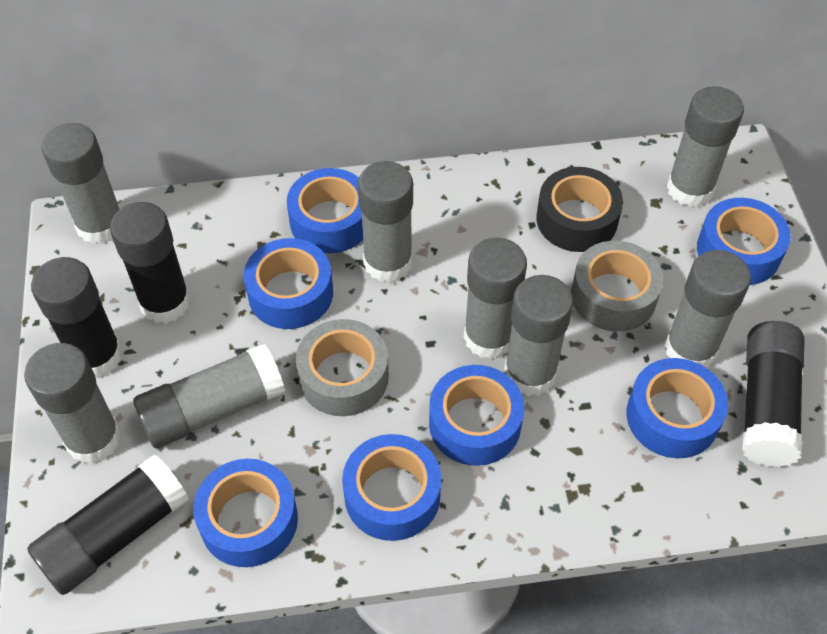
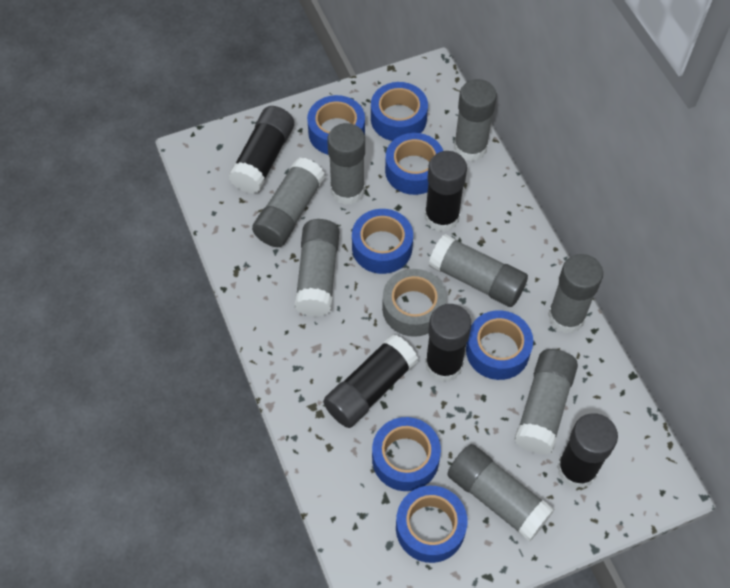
black glue stick: 4 -> 5
black tape: 1 -> 0
grey tape: 2 -> 1

